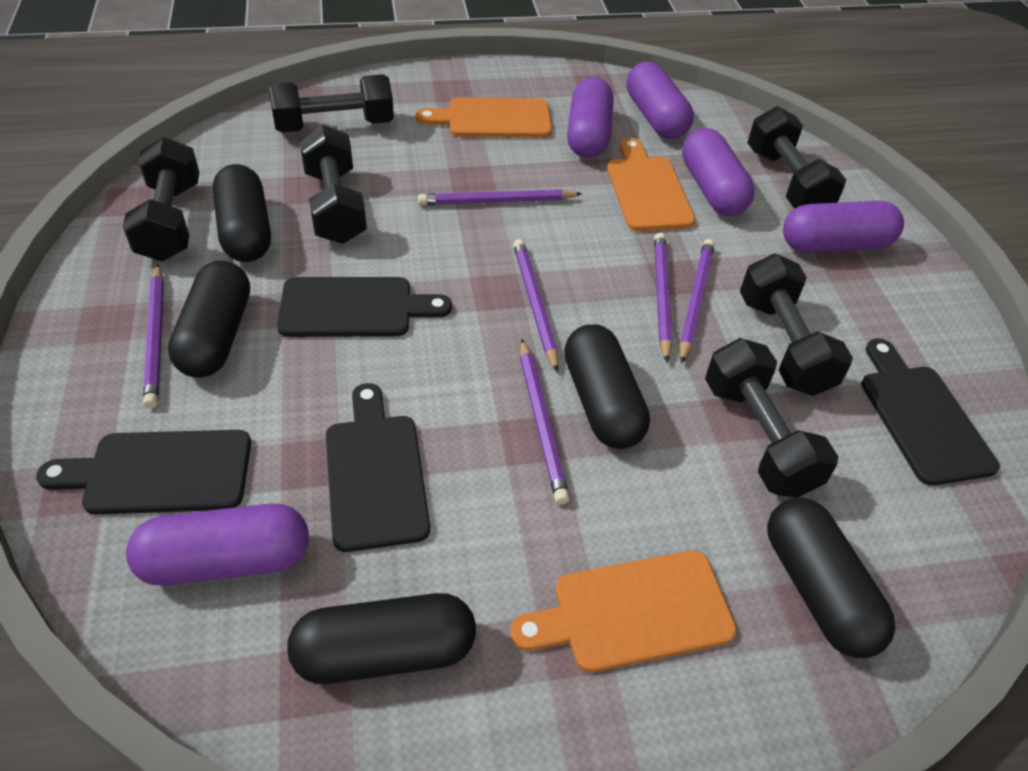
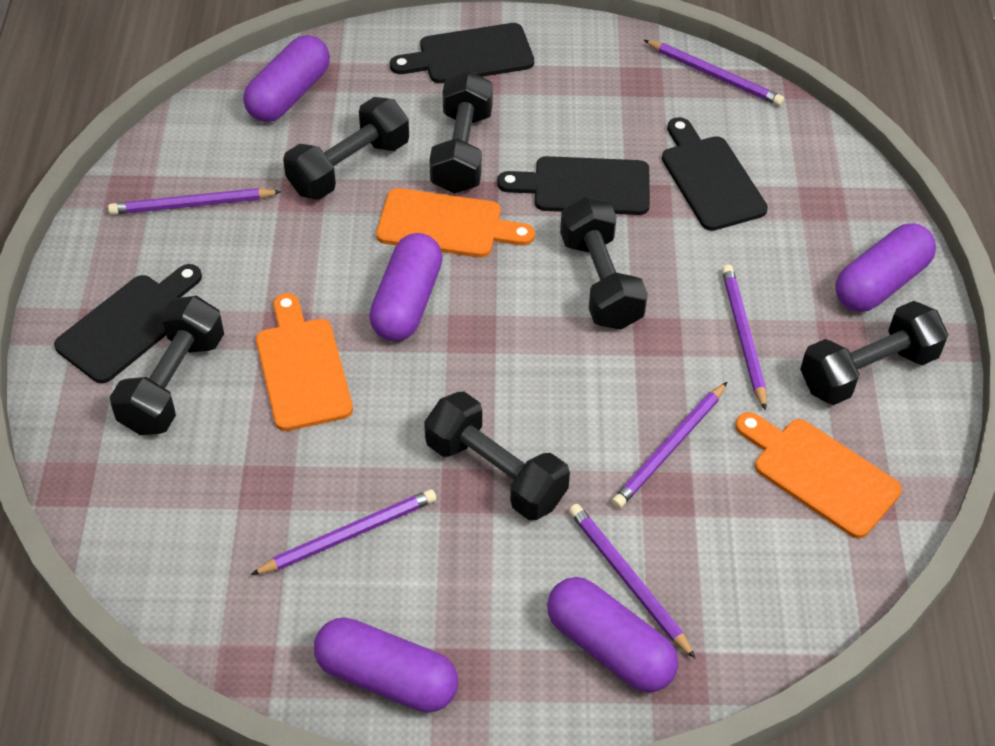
black capsule: 5 -> 0

